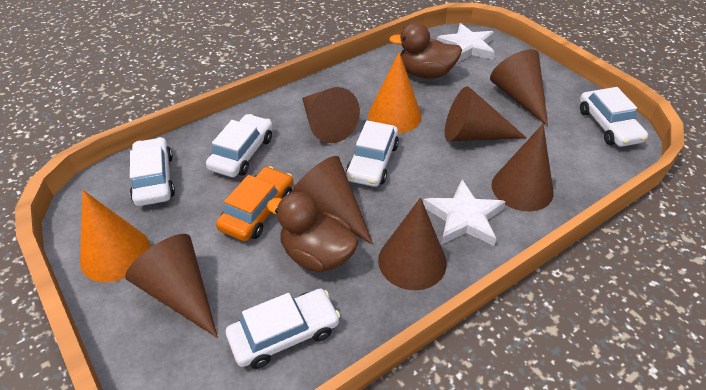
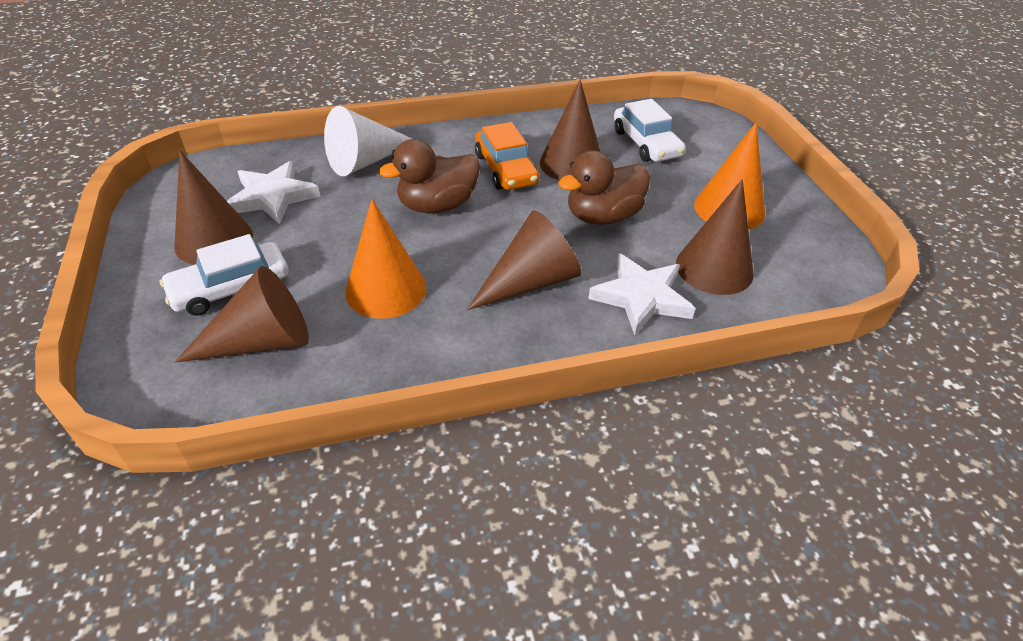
brown cone: 7 -> 5
white car: 5 -> 2
white cone: 0 -> 1

